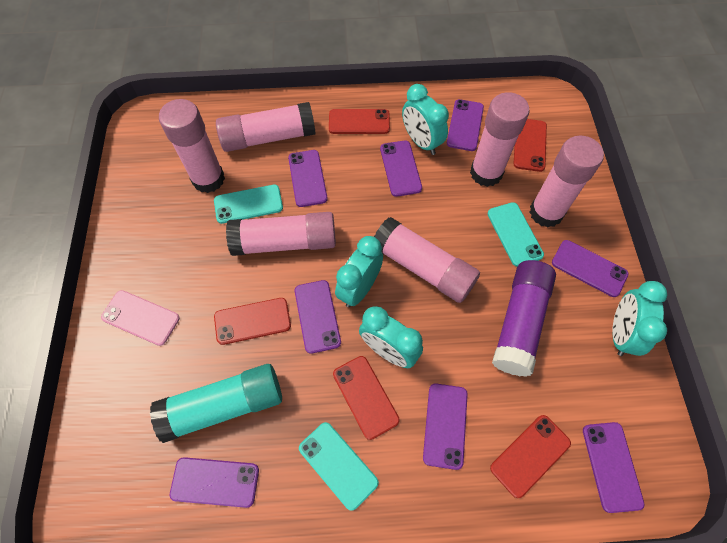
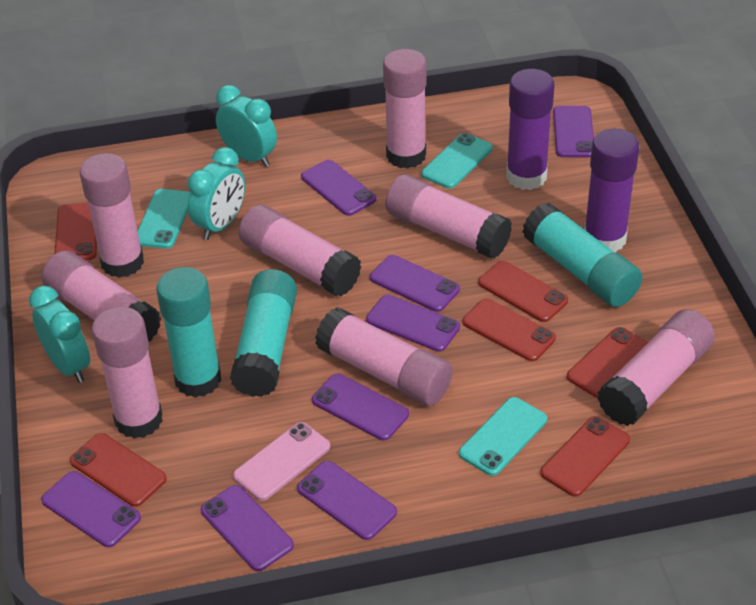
pink glue stick: 6 -> 8
purple glue stick: 1 -> 2
red phone: 5 -> 6
turquoise clock: 4 -> 3
turquoise glue stick: 1 -> 3

